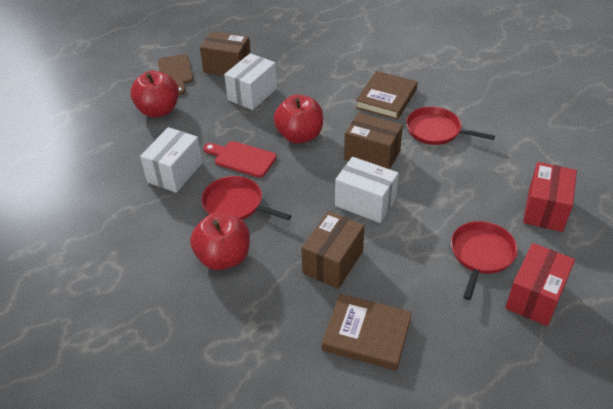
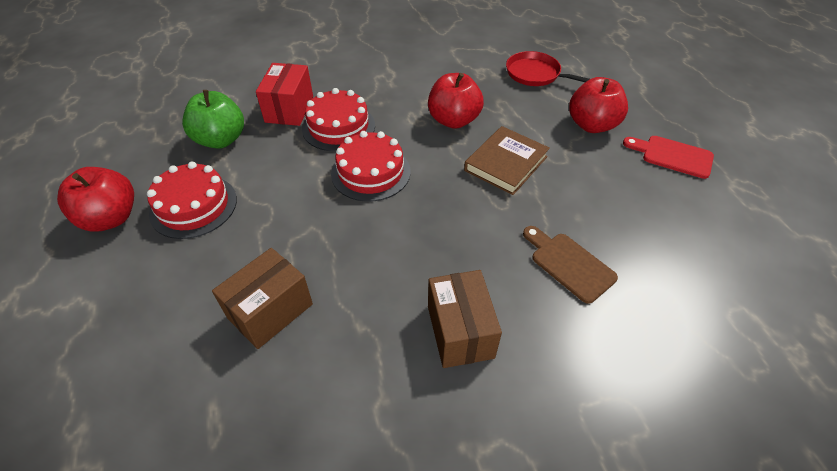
brown book: 2 -> 1
brown box: 3 -> 2
green apple: 0 -> 1
red box: 2 -> 1
red cake: 0 -> 3
red pan: 3 -> 1
white box: 3 -> 0

